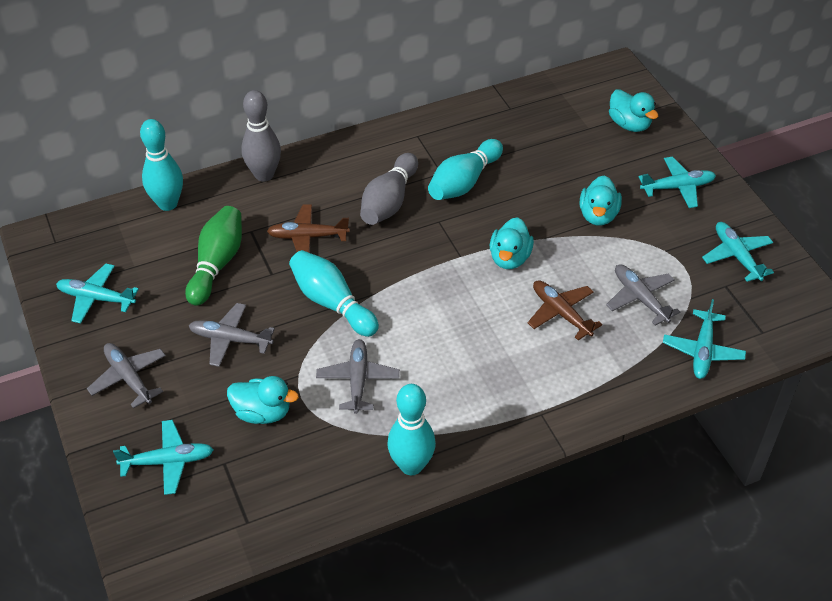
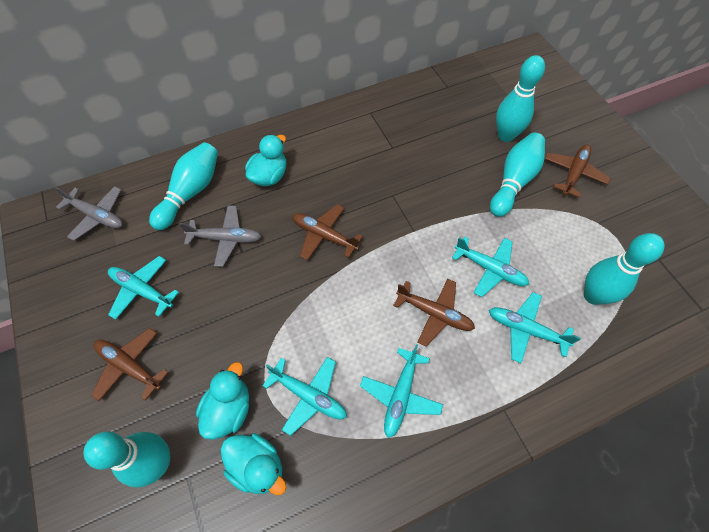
brown plane: 2 -> 4
green bowling pin: 1 -> 0
grey bowling pin: 2 -> 0
grey plane: 4 -> 2
turquoise bowling pin: 4 -> 5
turquoise duck: 4 -> 3

